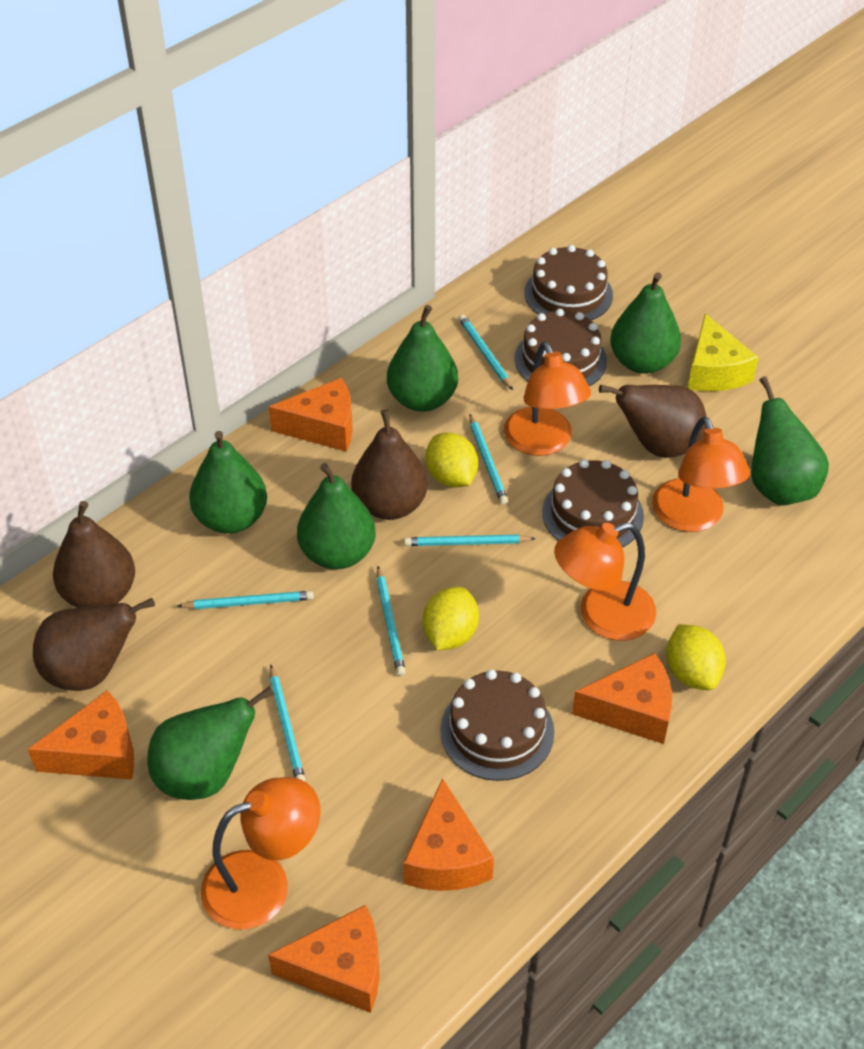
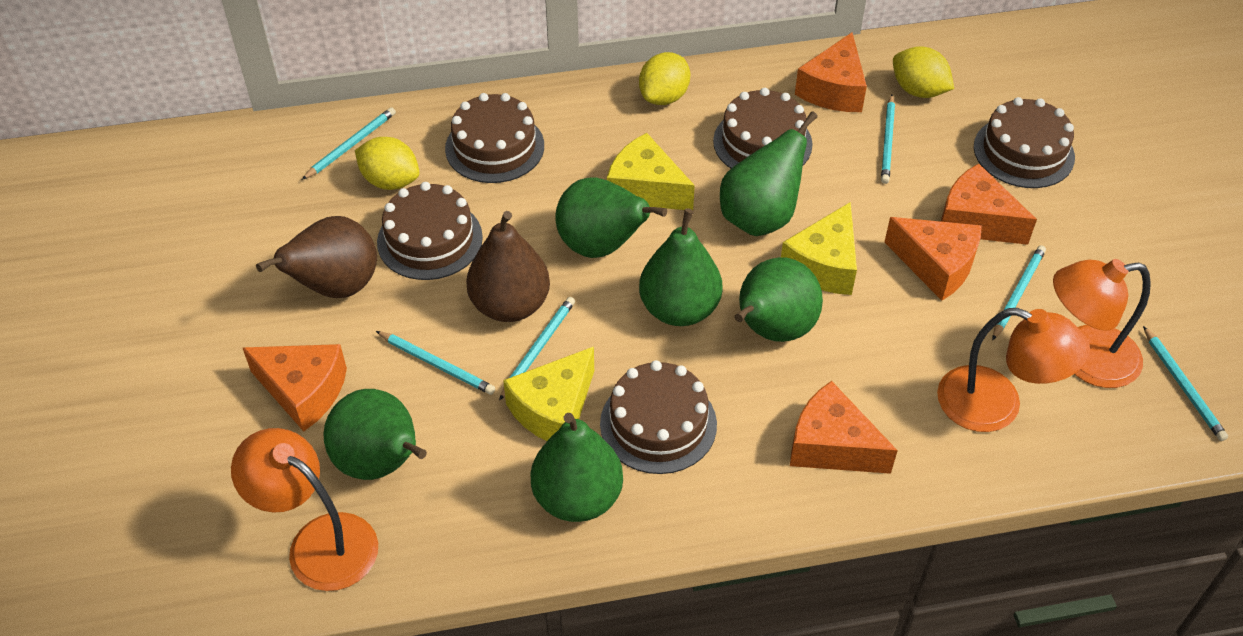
brown cake: 4 -> 5
brown pear: 4 -> 2
orange lamp: 4 -> 3
yellow cheese: 1 -> 3

